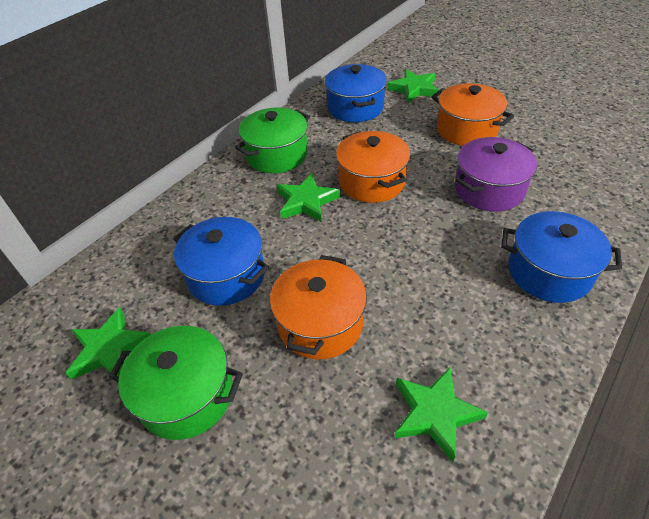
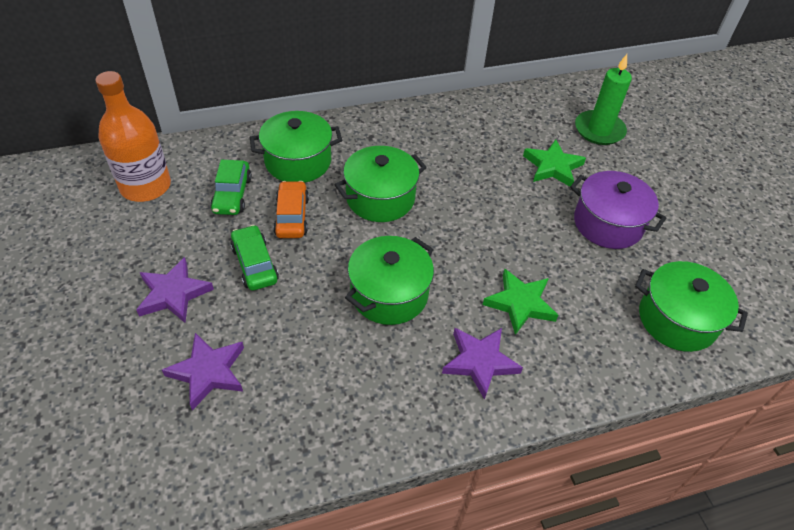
blue pot: 3 -> 0
green candle: 0 -> 1
green car: 0 -> 2
green pot: 2 -> 4
green star: 4 -> 2
orange bottle: 0 -> 1
orange car: 0 -> 1
orange pot: 3 -> 0
purple star: 0 -> 3

